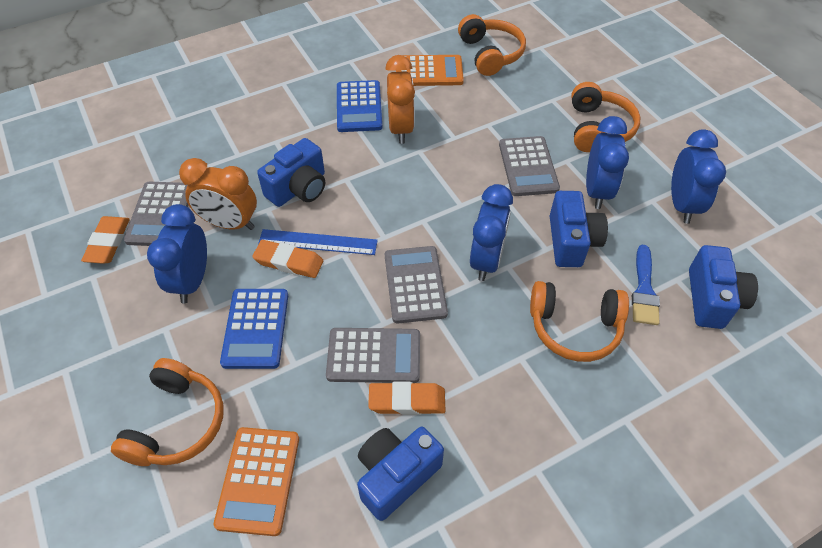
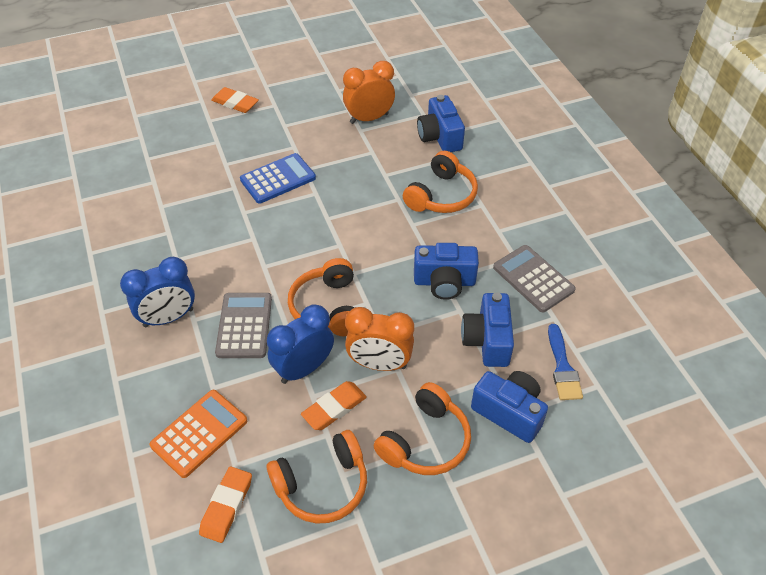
blue calculator: 2 -> 1
blue clock: 4 -> 2
blue ruler: 1 -> 0
grey calculator: 4 -> 2
orange calculator: 2 -> 1

